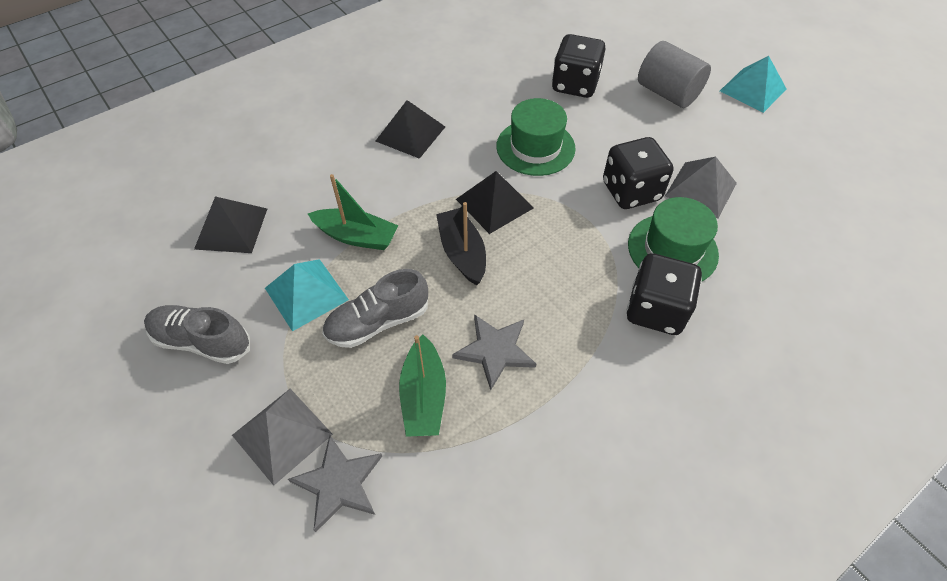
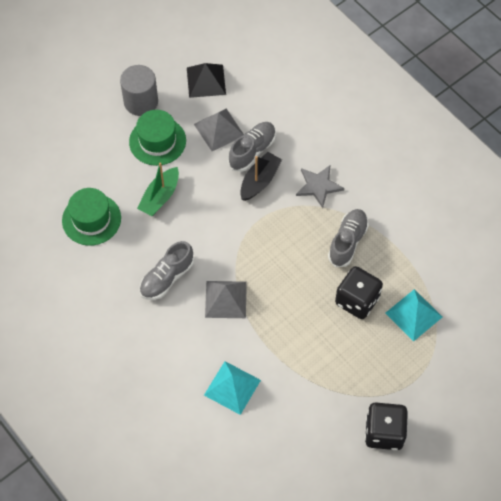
black dice: 3 -> 2
black pyramid: 3 -> 1
green boat: 2 -> 1
grey shoe: 2 -> 3
grey star: 2 -> 1

